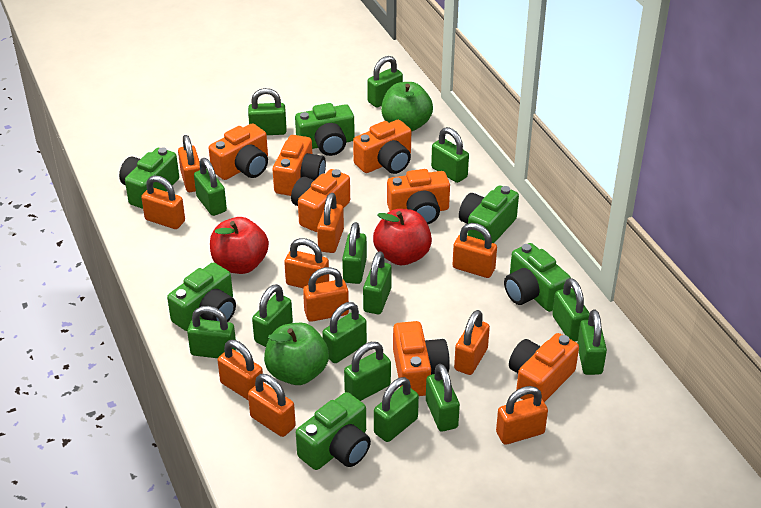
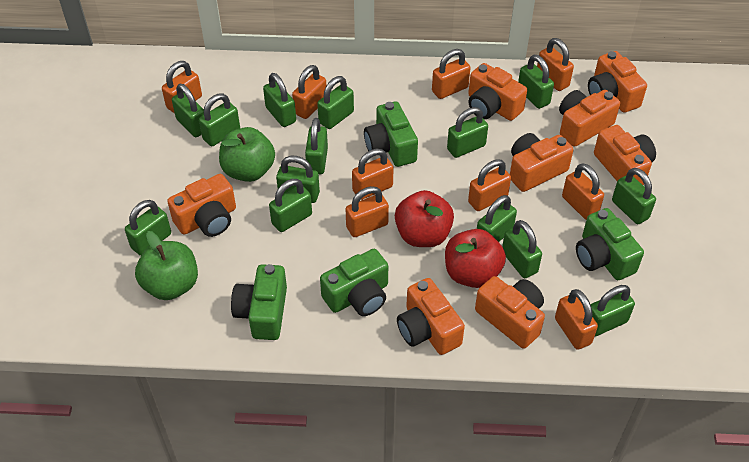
green camera: 6 -> 4
orange camera: 7 -> 8
orange padlock: 10 -> 9

